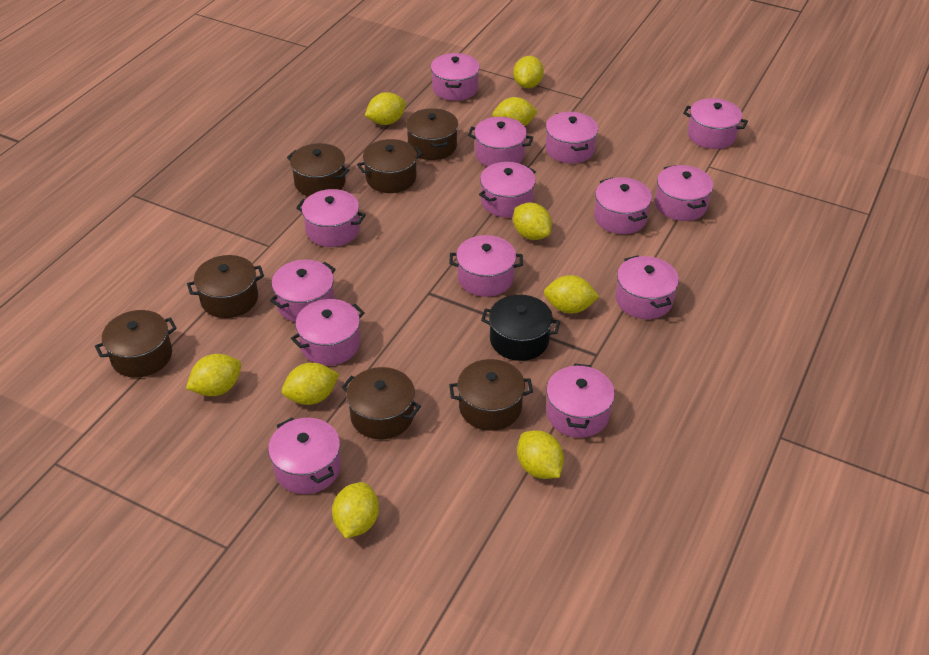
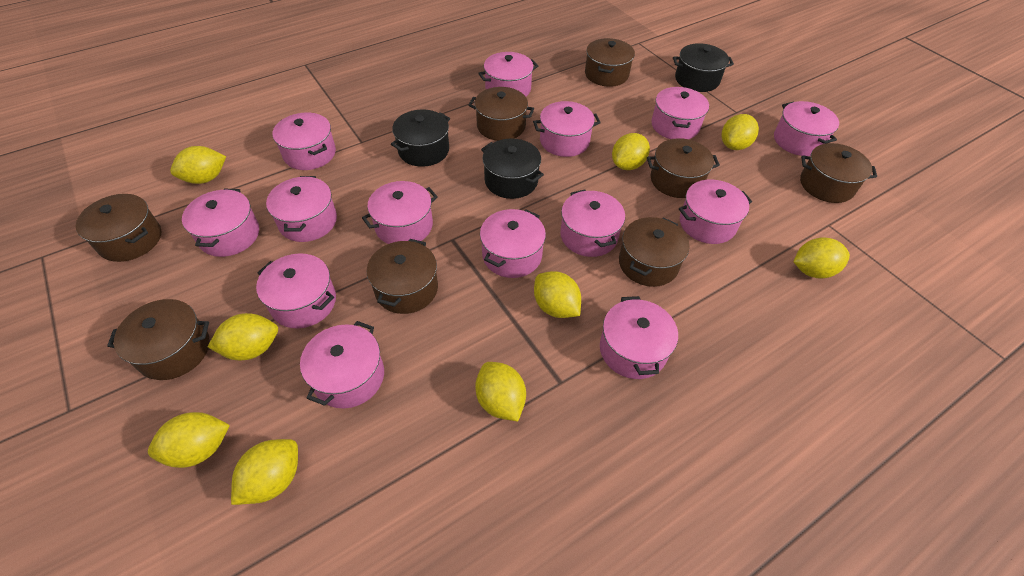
black pot: 1 -> 3
brown pot: 7 -> 8

